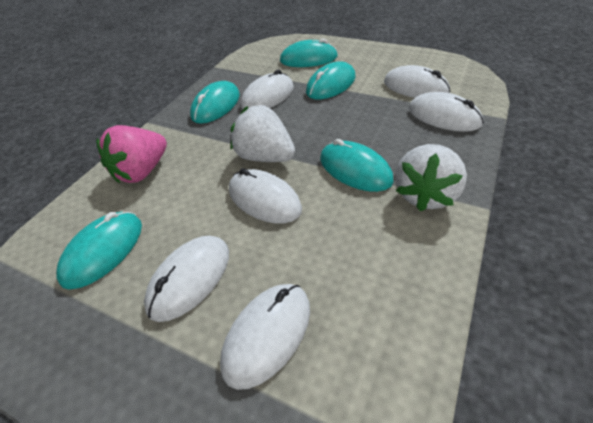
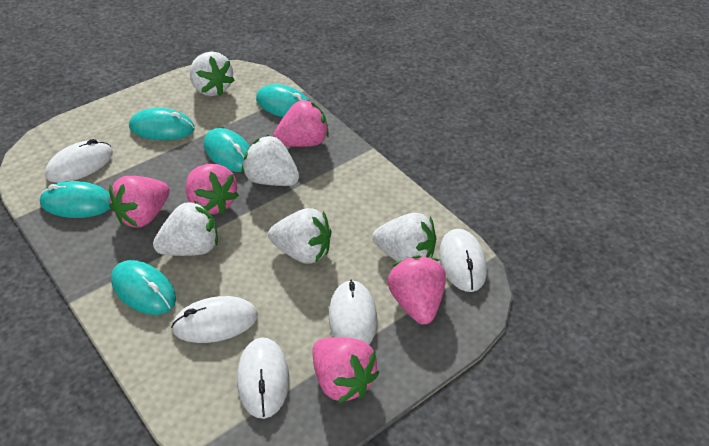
pink strawberry: 1 -> 5
white mouse: 6 -> 5
white strawberry: 2 -> 5

